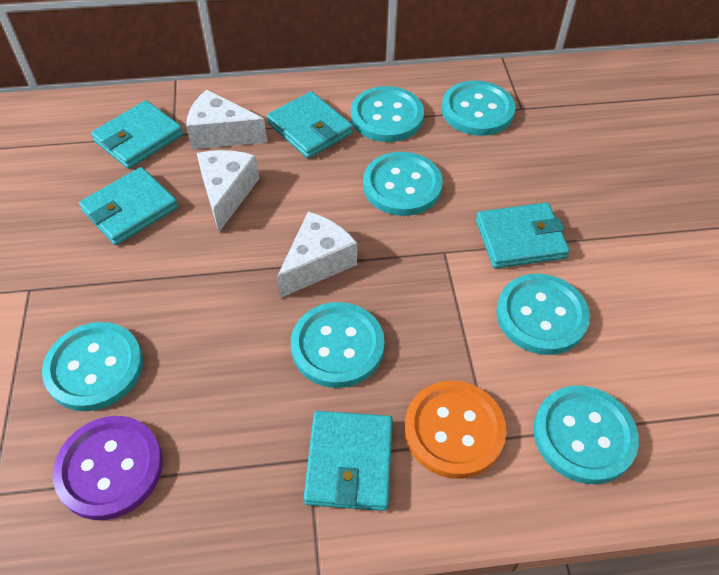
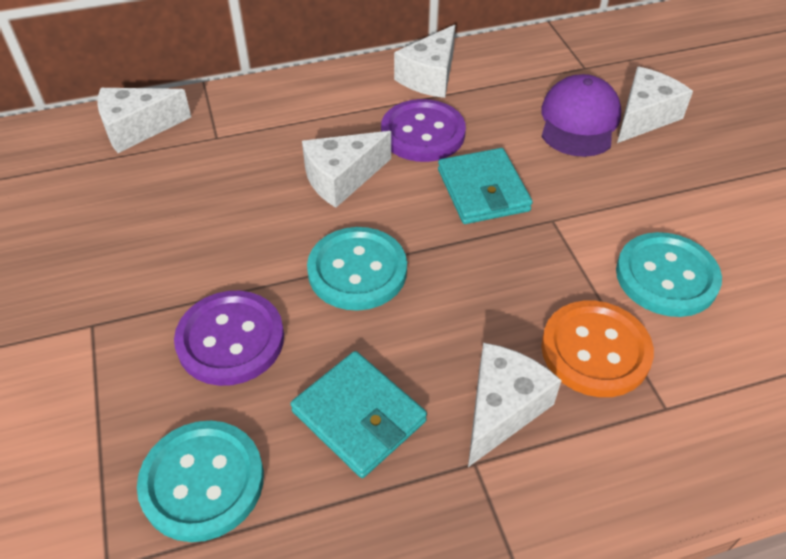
purple button: 1 -> 2
purple cap: 0 -> 1
turquoise button: 7 -> 3
turquoise wallet: 5 -> 2
white cheese: 3 -> 5

